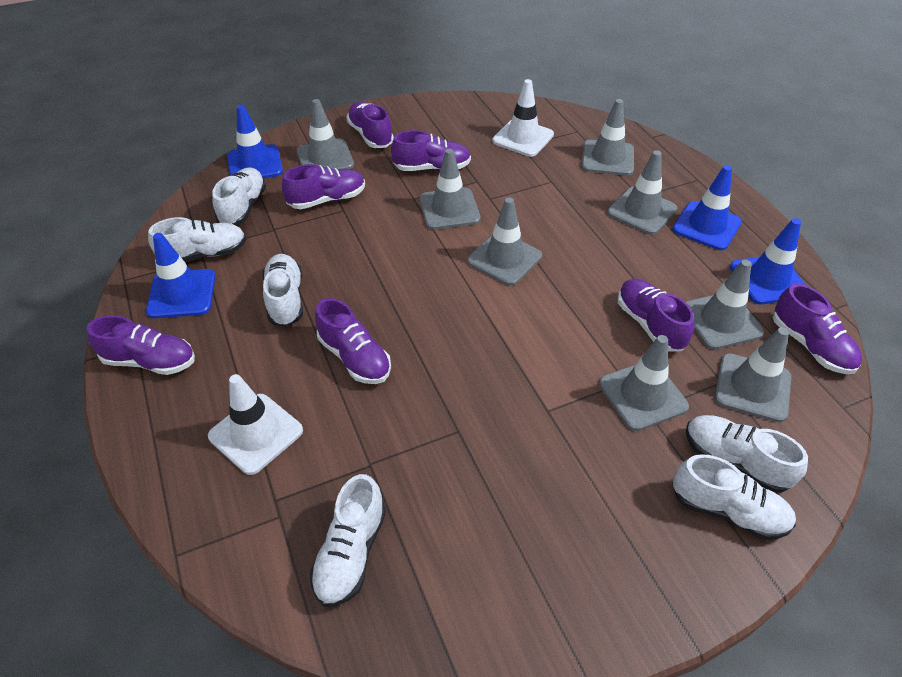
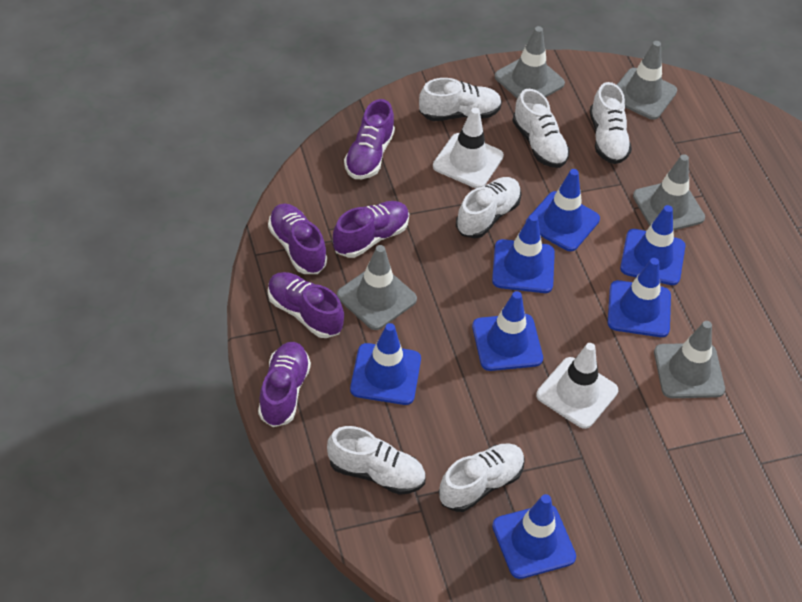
blue traffic cone: 4 -> 7
grey traffic cone: 8 -> 5
purple shoe: 7 -> 5

